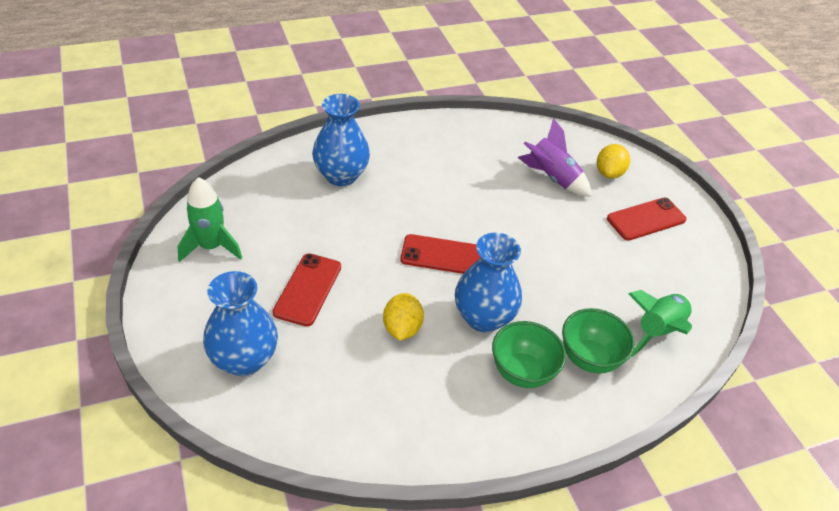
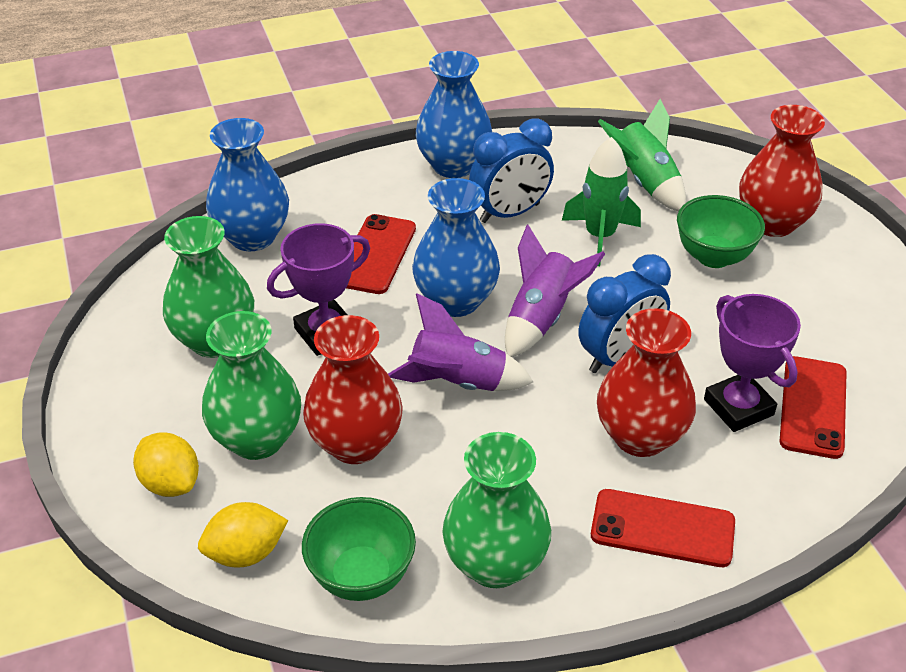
blue clock: 0 -> 2
green vase: 0 -> 3
purple rocket: 1 -> 2
purple trophy: 0 -> 2
red vase: 0 -> 3

